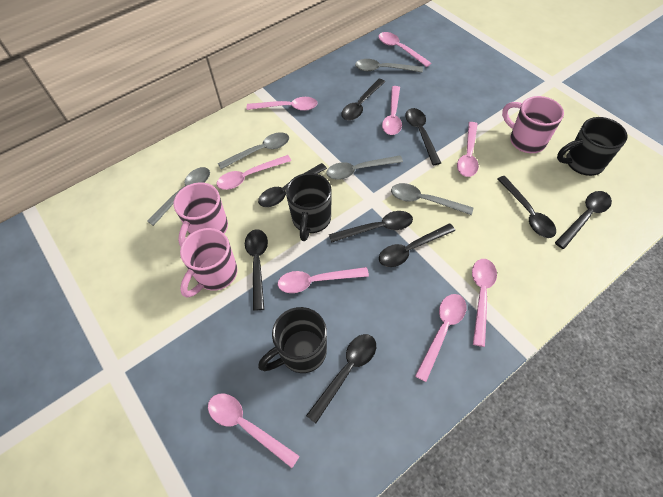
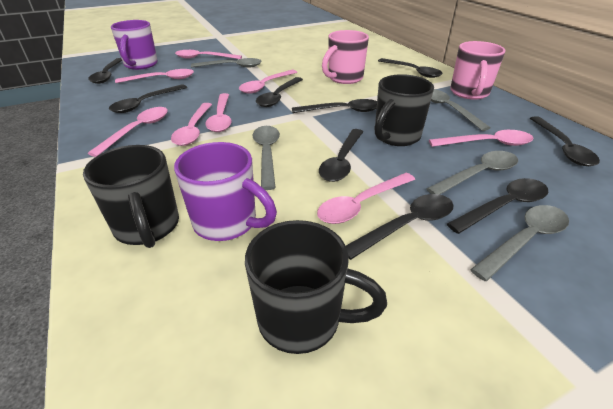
pink mug: 3 -> 2
pink spoon: 9 -> 8
purple mug: 0 -> 2

